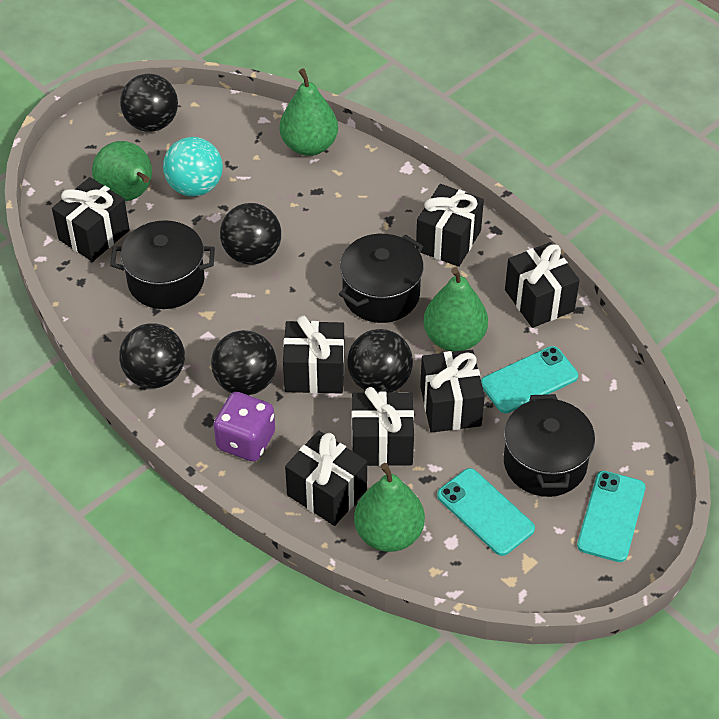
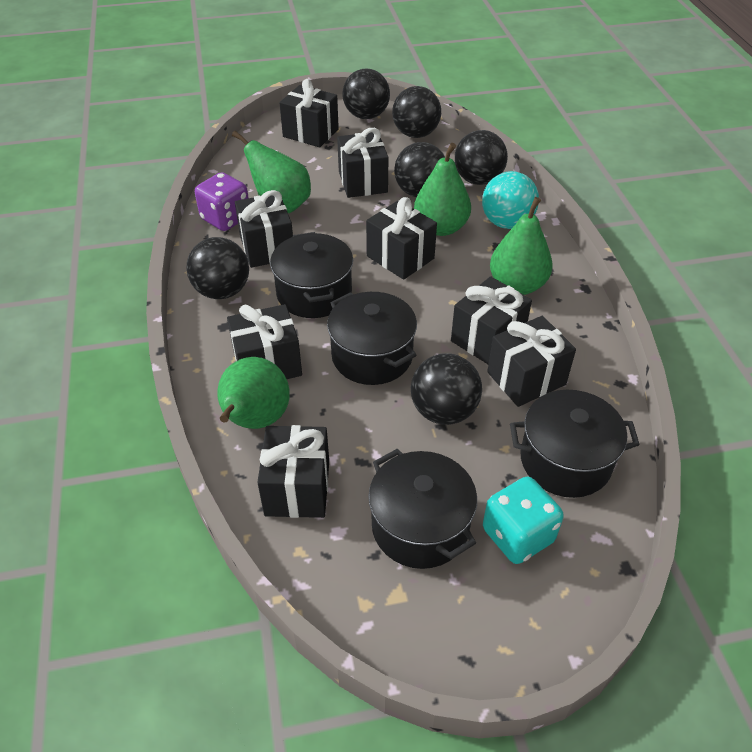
black ball: 5 -> 6
black gift: 7 -> 8
black pot: 3 -> 4
turquoise dice: 0 -> 1
turquoise phone: 3 -> 0

